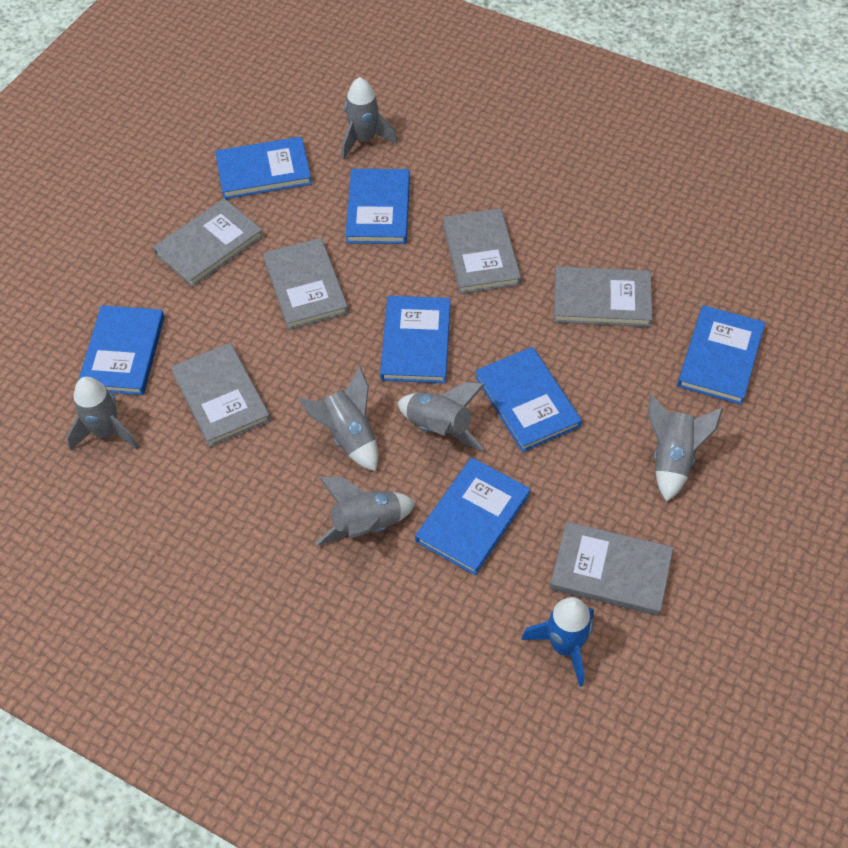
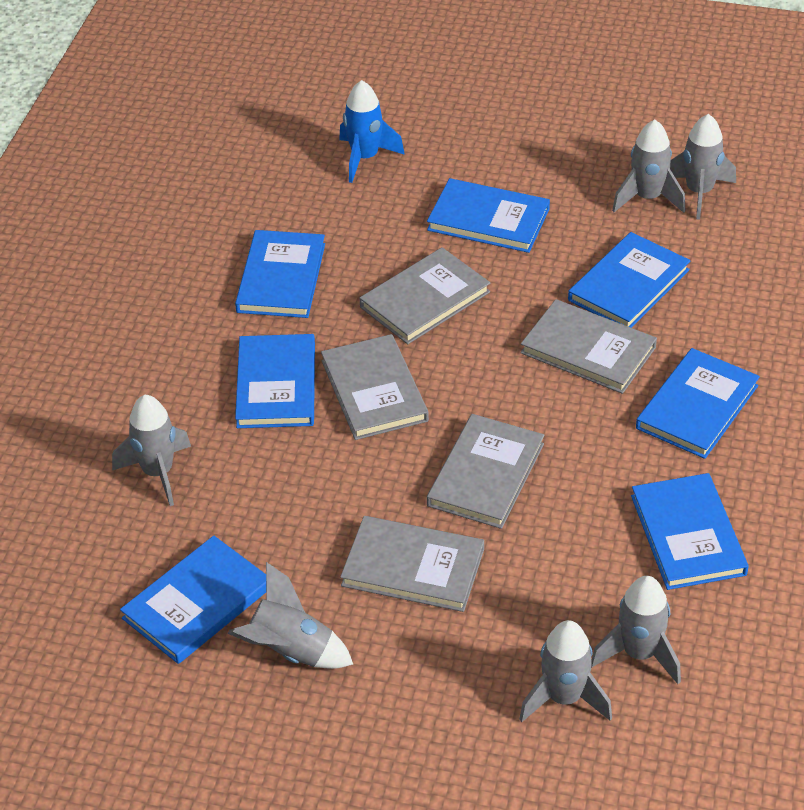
grey book: 6 -> 5

